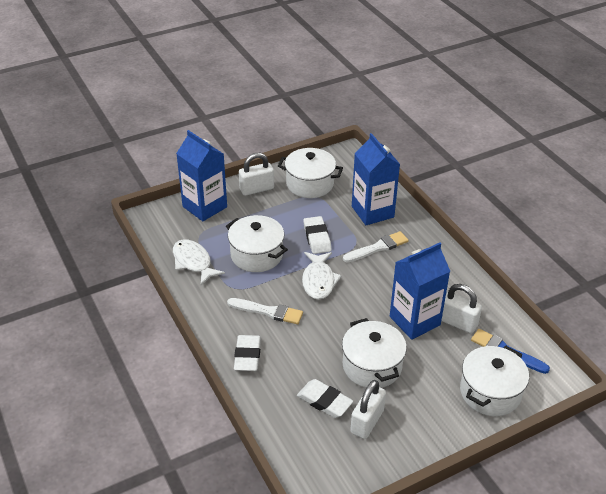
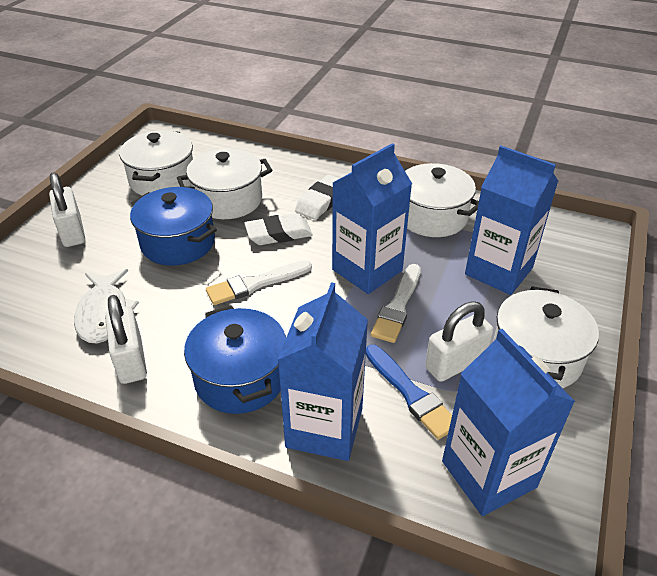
blue carton: 3 -> 4
blue pot: 0 -> 2
white eraser: 3 -> 2
white fish: 2 -> 1

